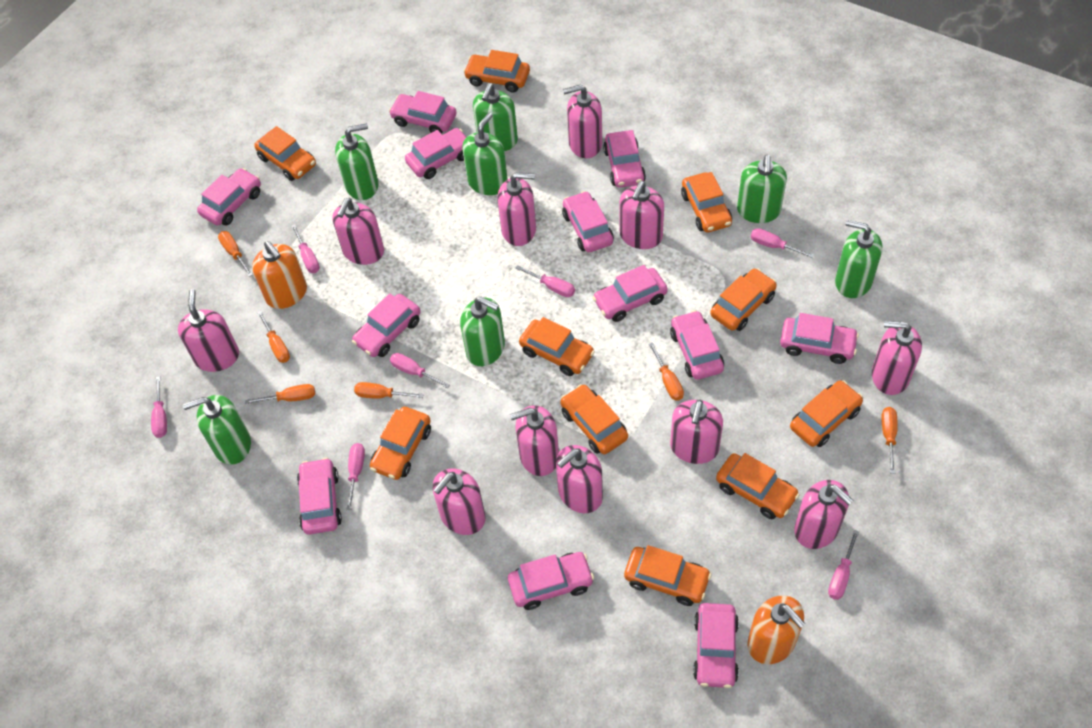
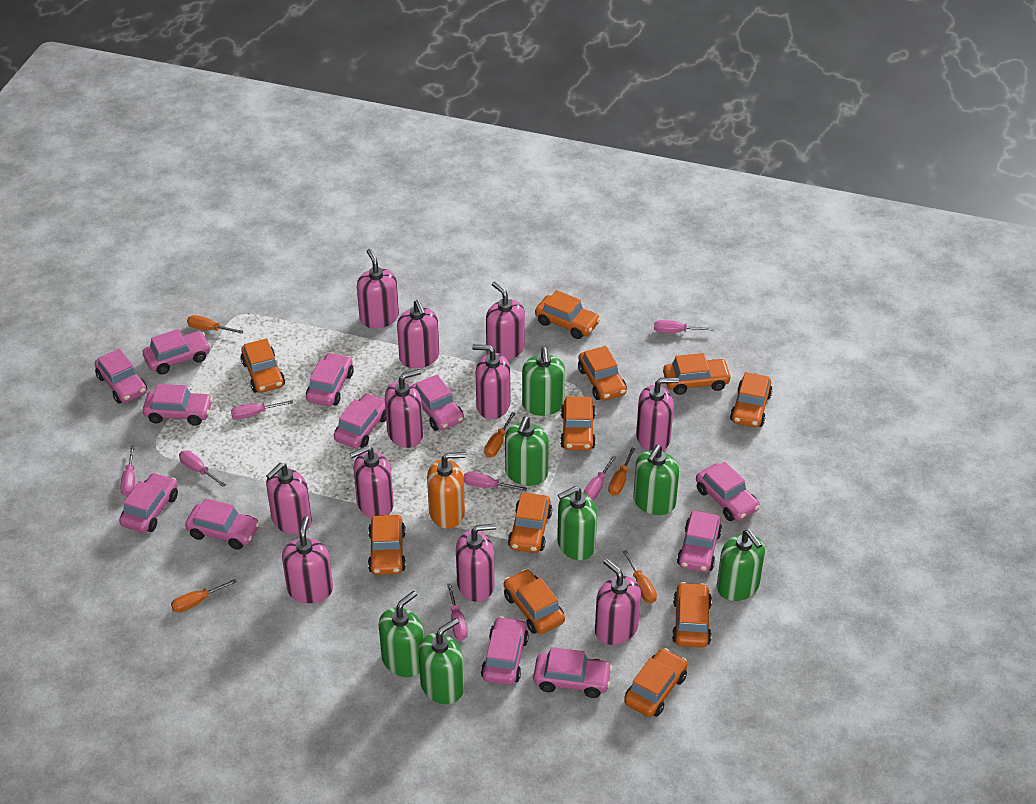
orange car: 10 -> 11
orange screwdriver: 6 -> 5
orange soap dispenser: 2 -> 1

